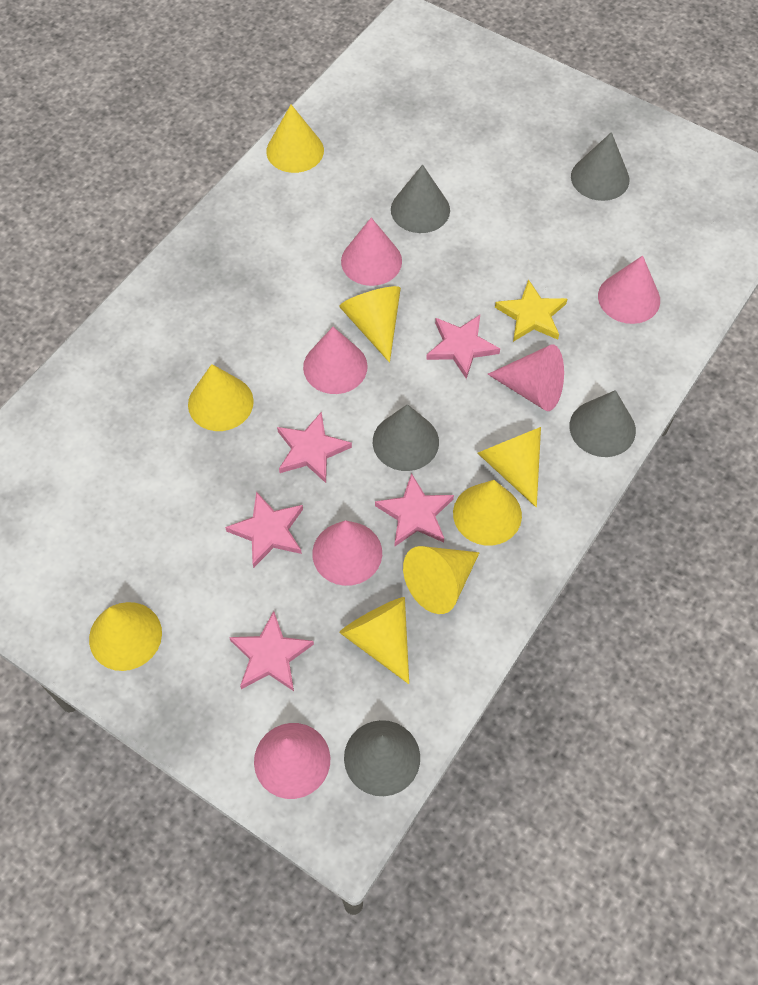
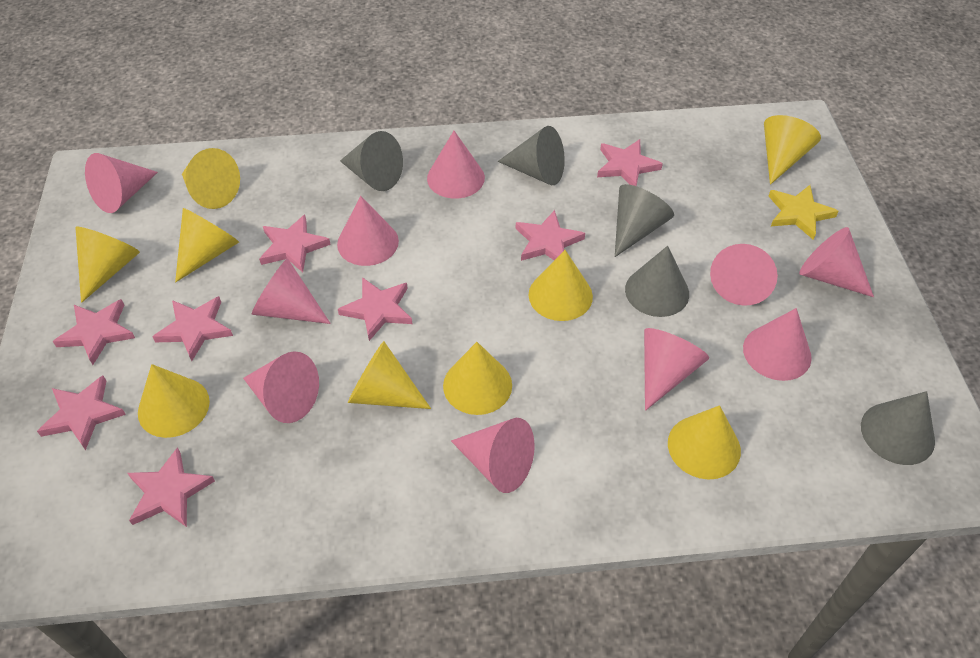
pink cone: 6 -> 10
pink star: 5 -> 8
yellow cone: 8 -> 9

